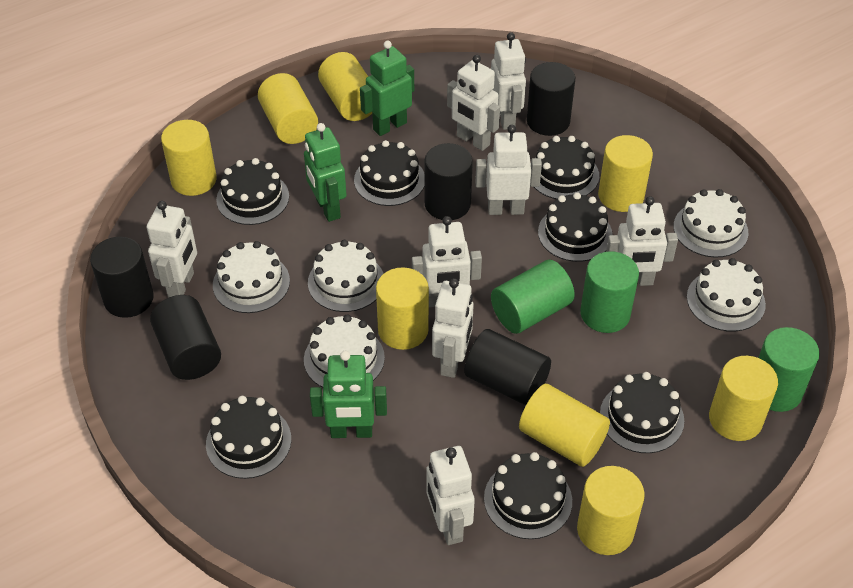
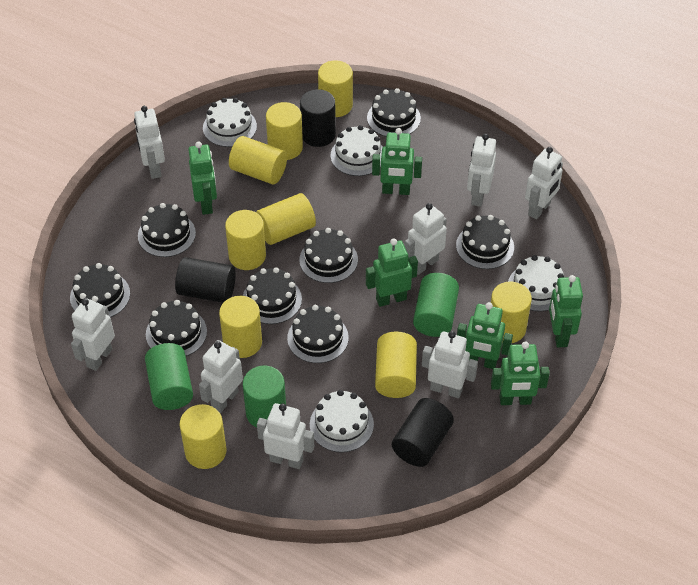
black cake: 7 -> 8
black cylinder: 5 -> 3
green robot: 3 -> 6
white cake: 5 -> 4
yellow cylinder: 8 -> 9

